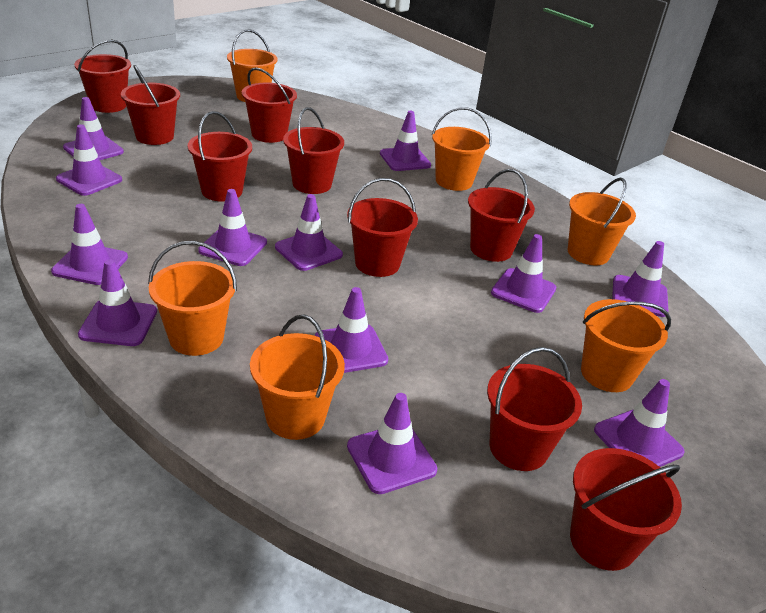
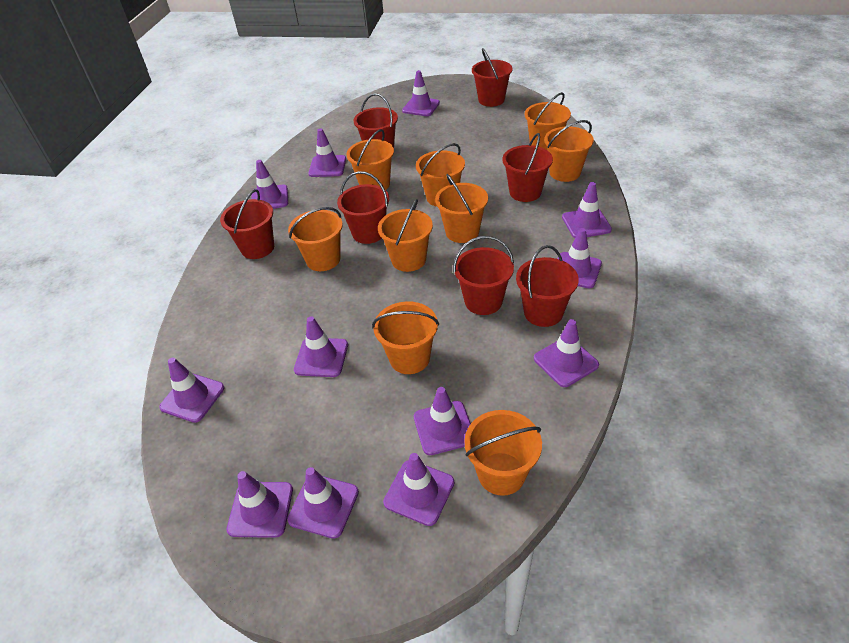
orange bucket: 6 -> 9
red bucket: 9 -> 7

